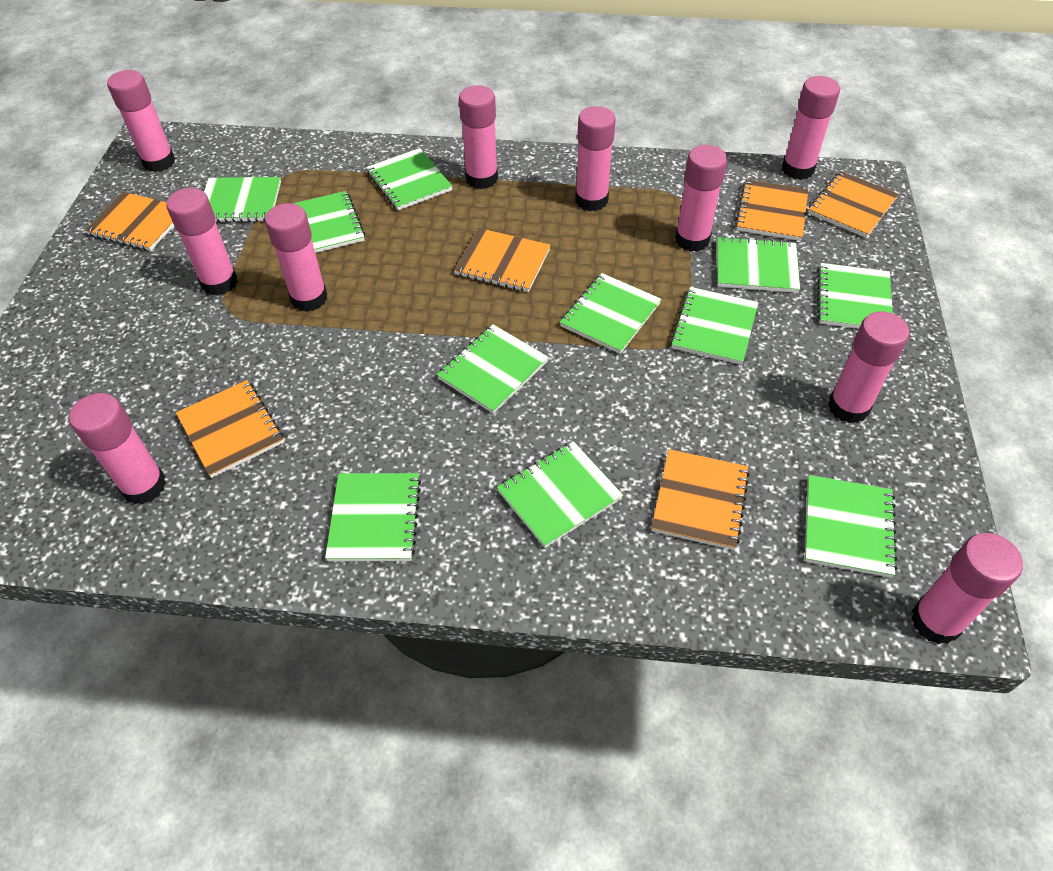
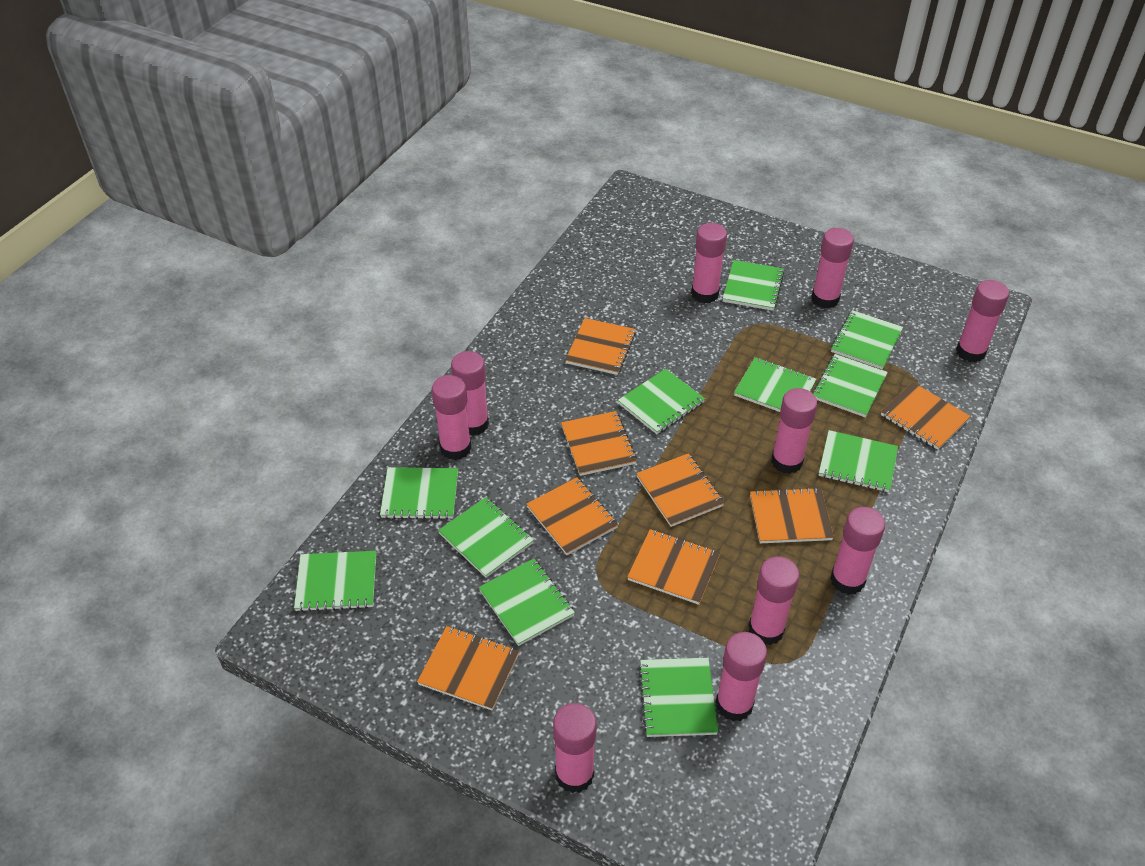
orange notebook: 6 -> 8

